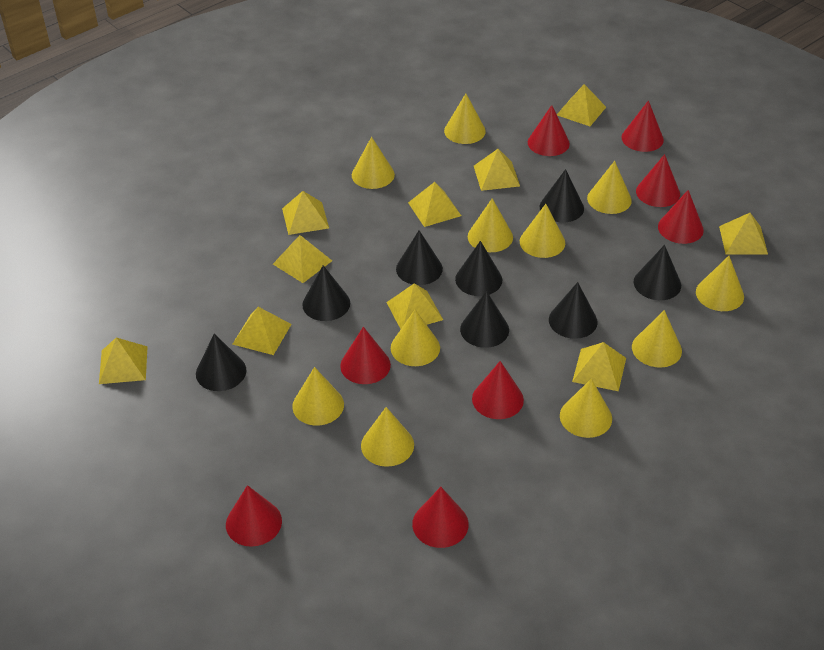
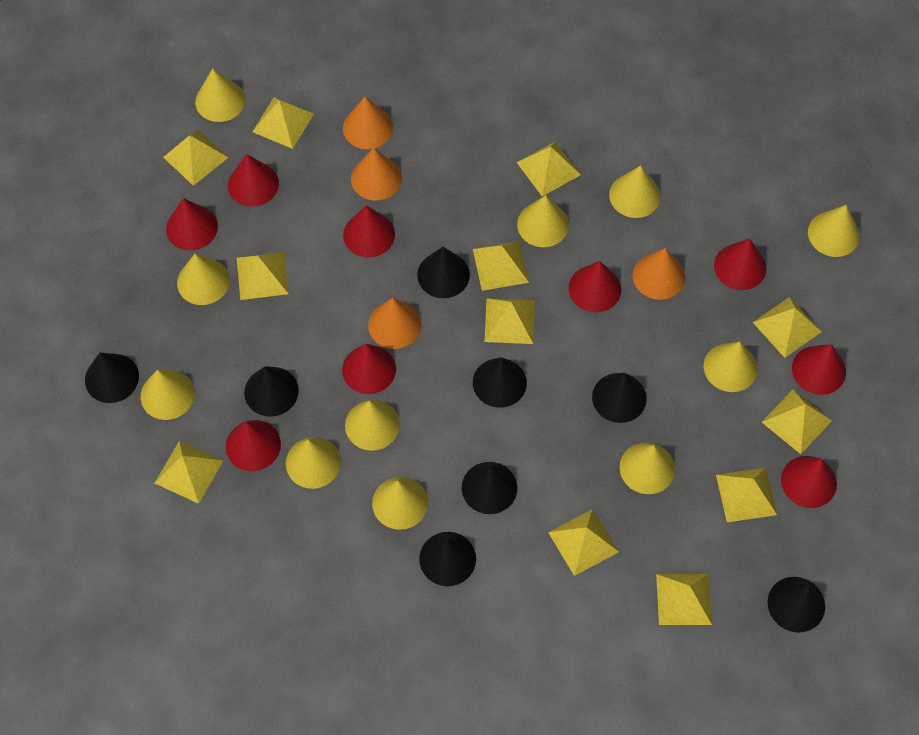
orange cone: 0 -> 4
red cone: 8 -> 9
yellow pyramid: 10 -> 12

